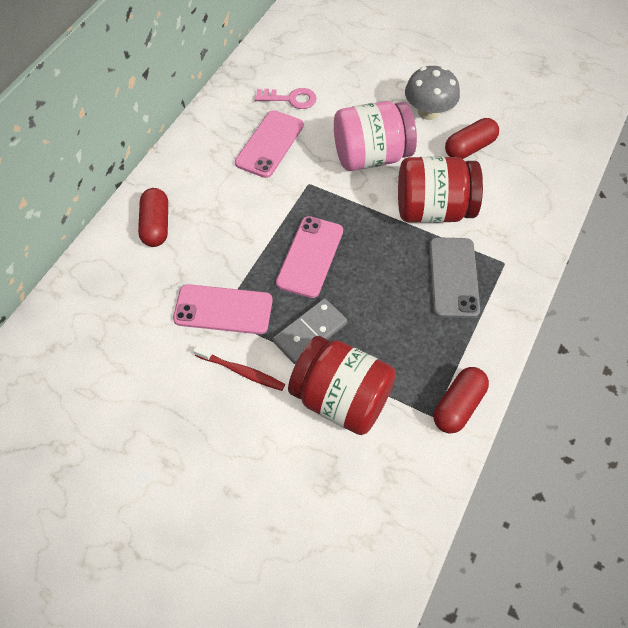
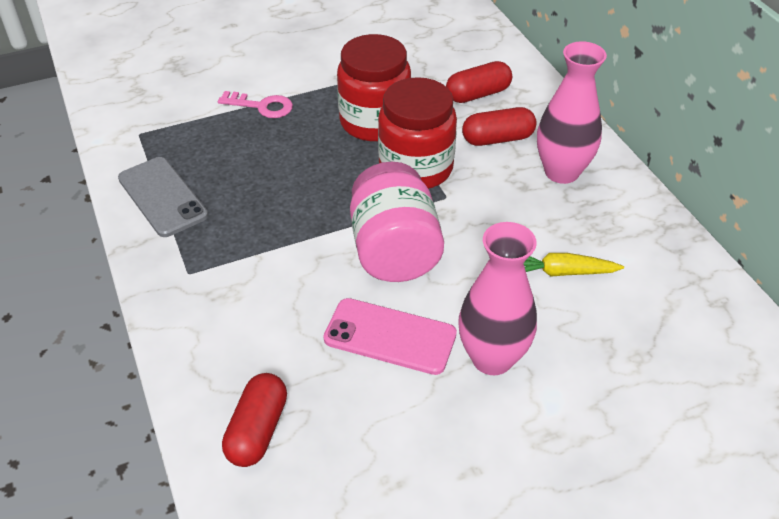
grey domino: 1 -> 0
grey mushroom: 1 -> 0
pink phone: 3 -> 1
pink vase: 0 -> 2
red toothbrush: 1 -> 0
yellow carrot: 0 -> 1

